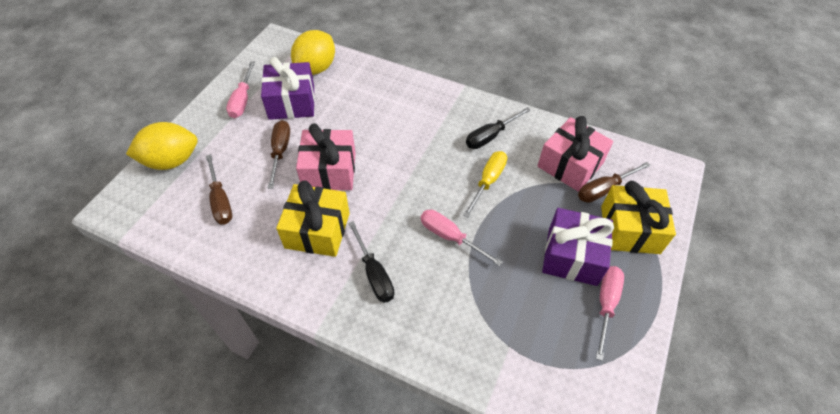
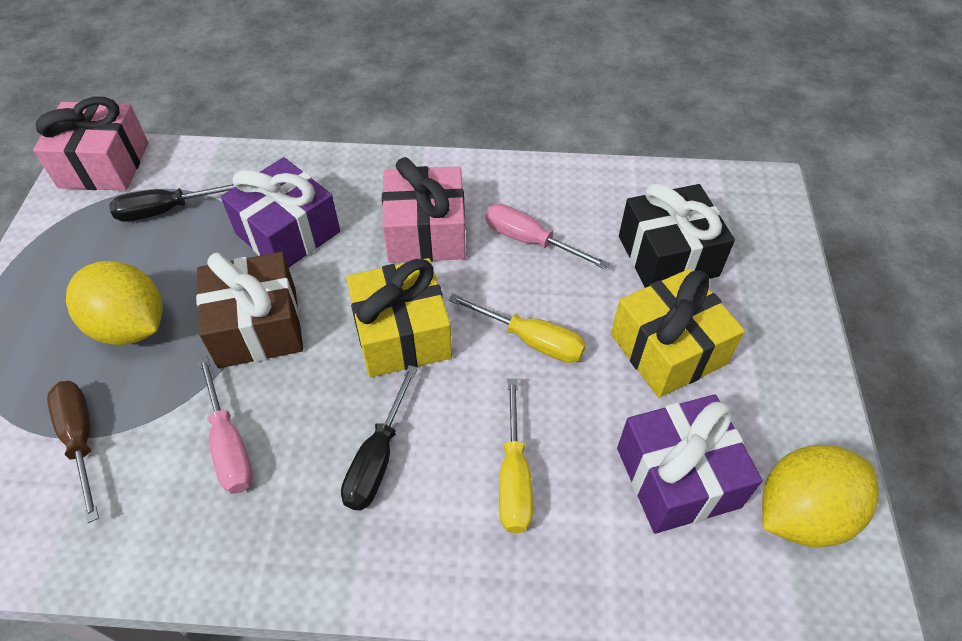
black gift: 0 -> 1
brown gift: 0 -> 1
brown screwdriver: 3 -> 1
pink screwdriver: 3 -> 2
yellow screwdriver: 1 -> 2

